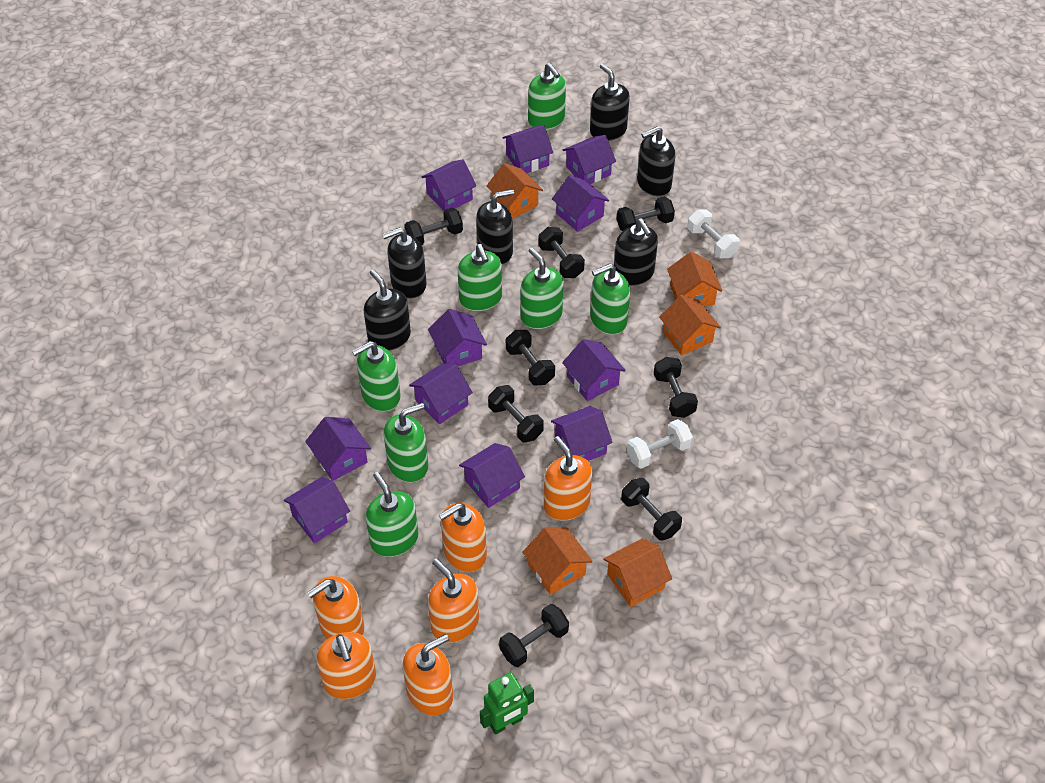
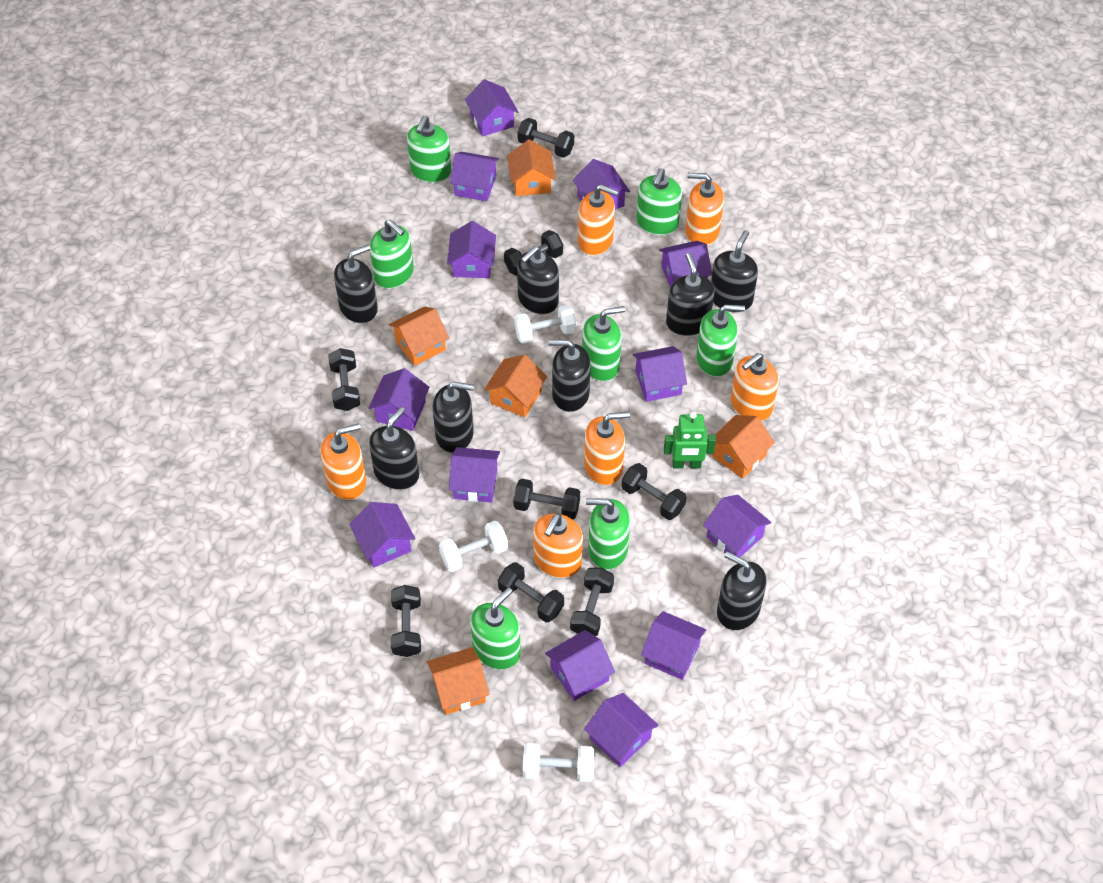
black soap dispenser: 6 -> 8
purple house: 11 -> 13
white dumbbell: 2 -> 3

